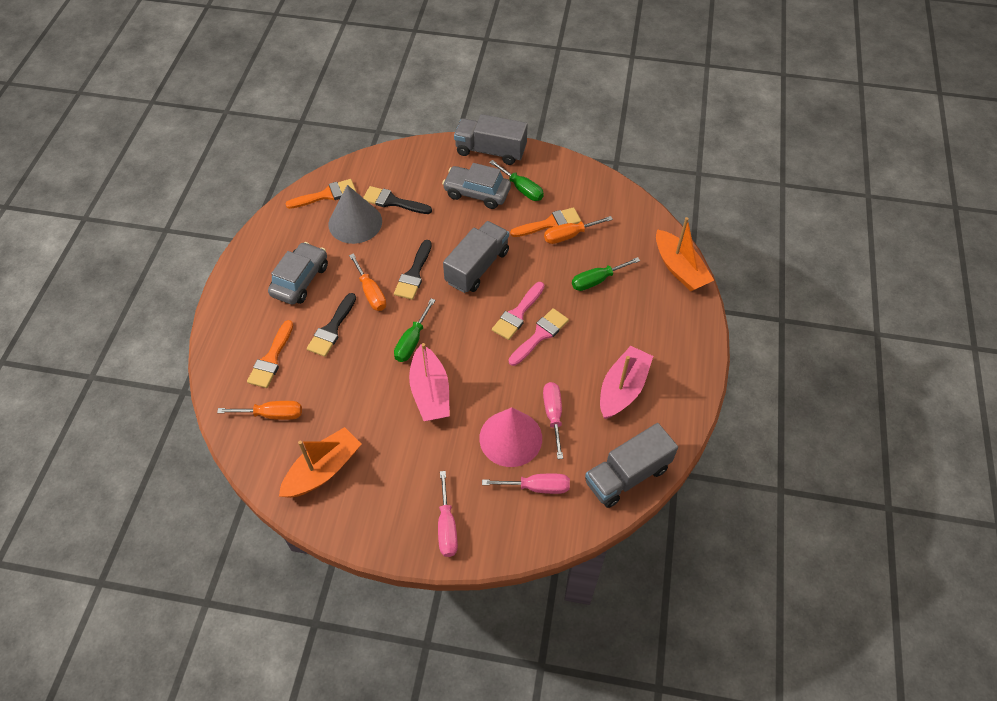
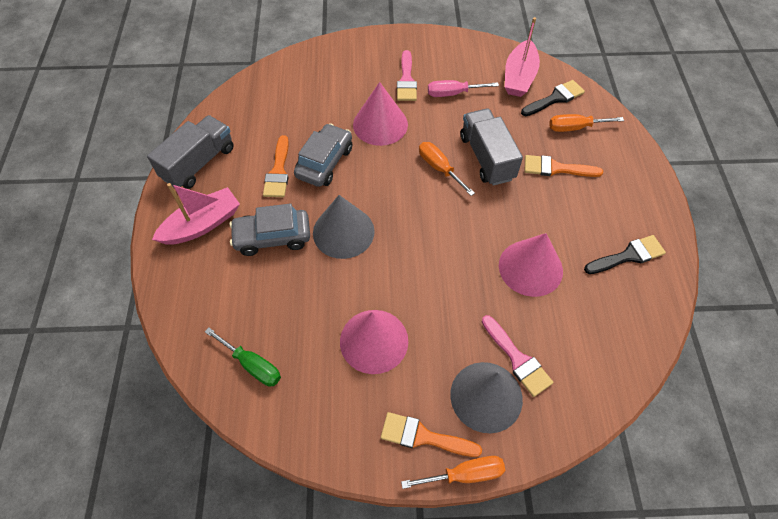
black brush: 3 -> 2
green screwdriver: 3 -> 1
grey cone: 1 -> 2
grey truck: 3 -> 2
orange boat: 2 -> 0
pink cone: 1 -> 3
pink screwdriver: 3 -> 1

